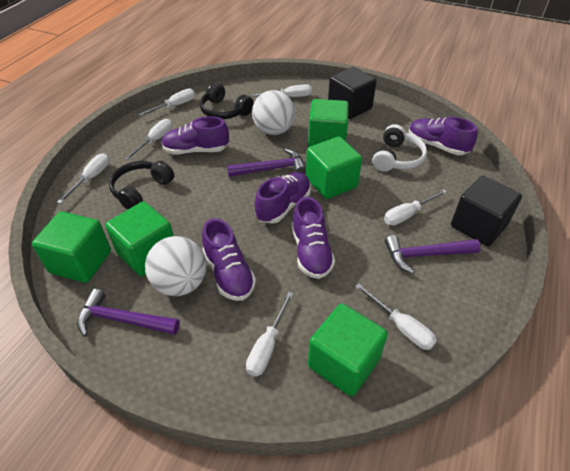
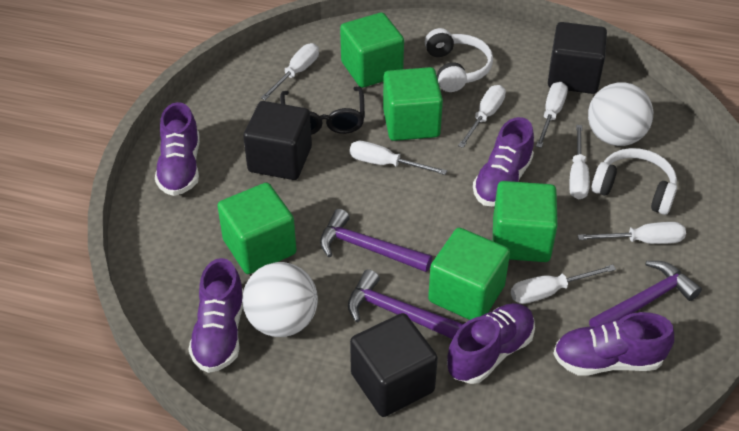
black cube: 2 -> 3
black glasses: 0 -> 1
black headphones: 2 -> 0
white headphones: 1 -> 2

